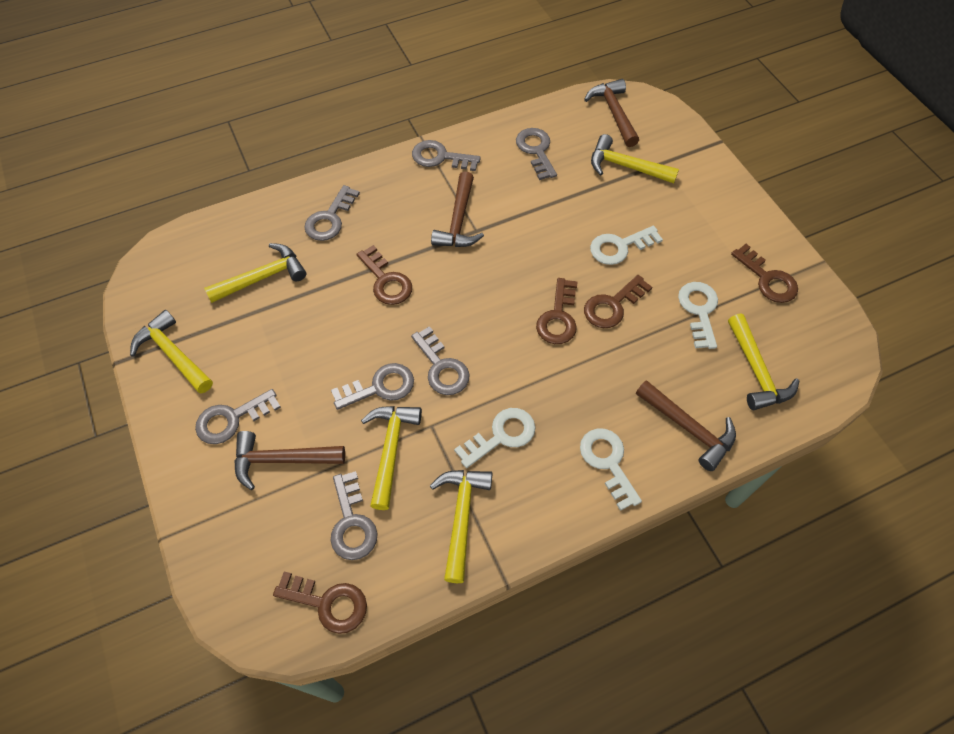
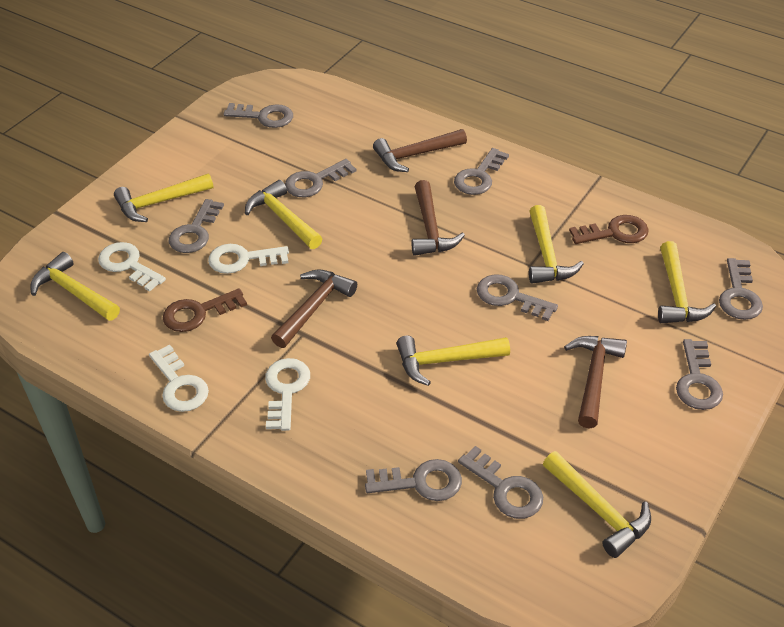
brown key: 5 -> 2
grey key: 7 -> 9
yellow hammer: 6 -> 7

